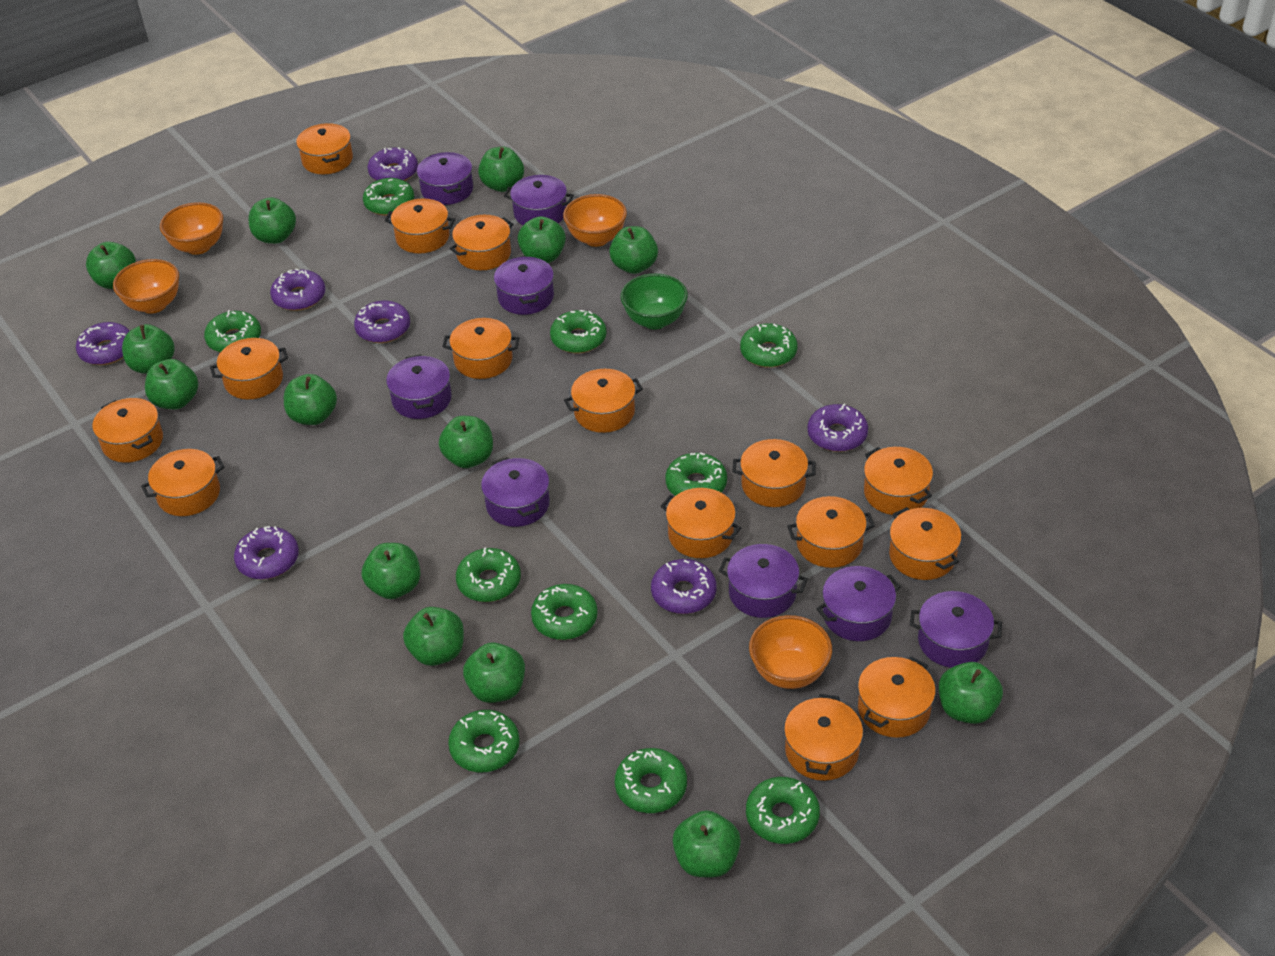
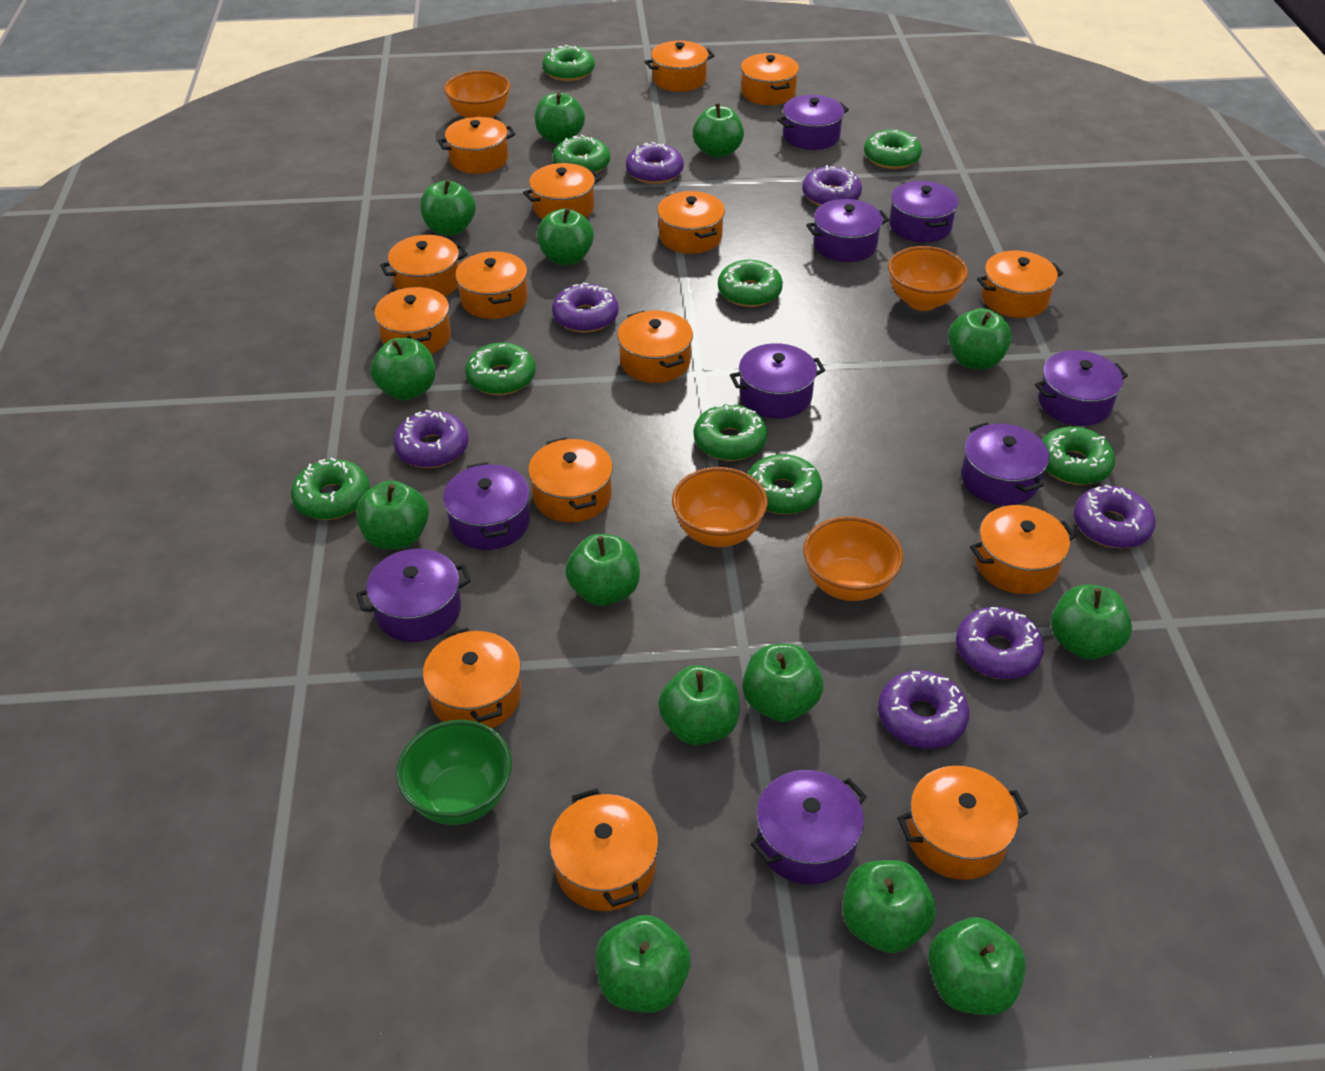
green donut: 10 -> 9
purple pot: 8 -> 9

